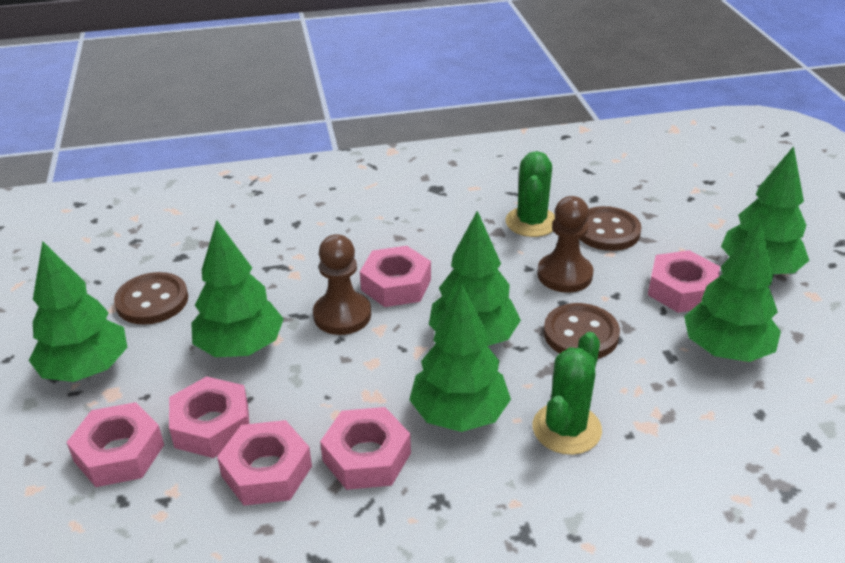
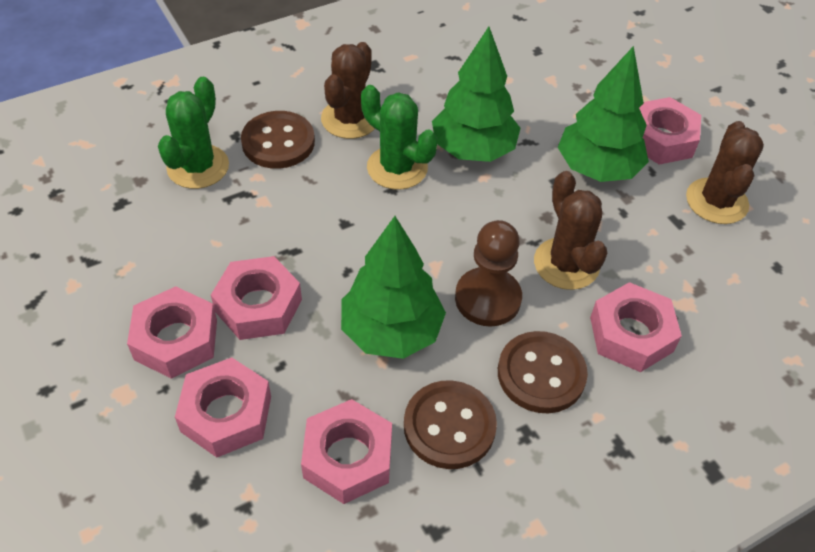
brown cactus: 0 -> 3
brown pawn: 2 -> 1
green tree: 6 -> 3

